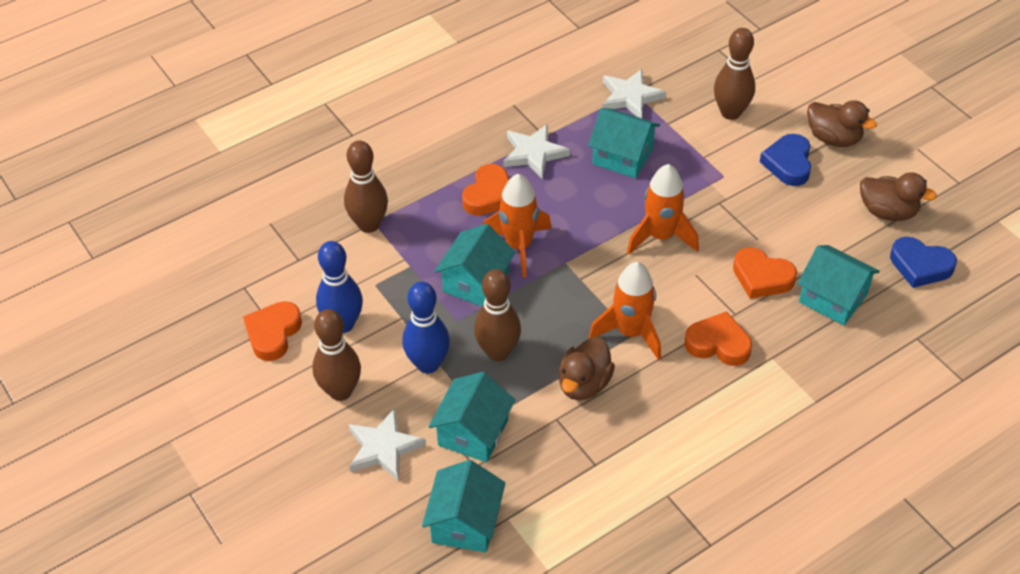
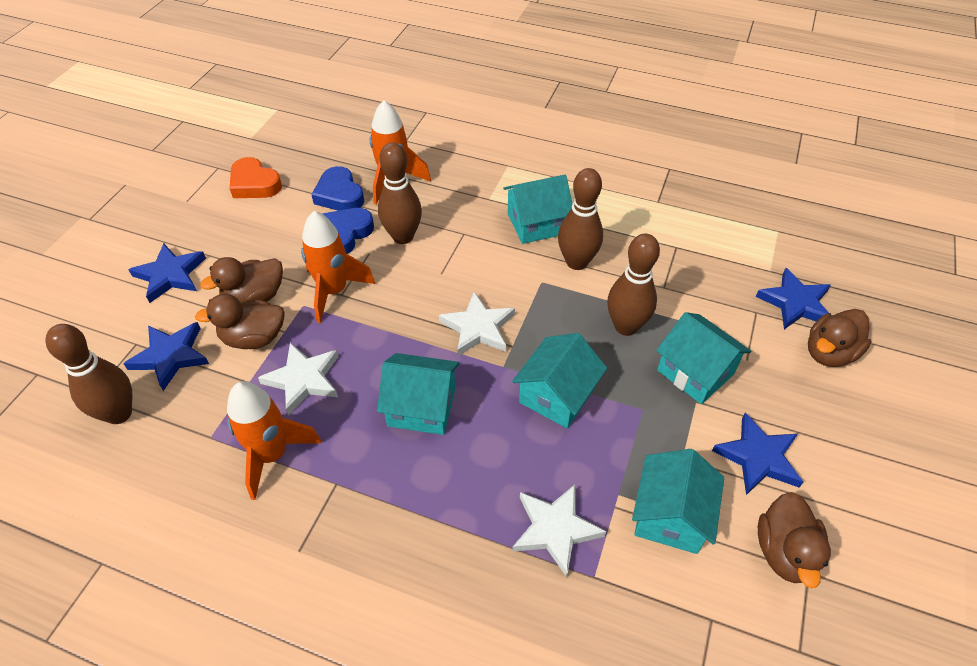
blue bowling pin: 2 -> 0
blue star: 0 -> 4
brown duck: 3 -> 4
orange heart: 4 -> 1

